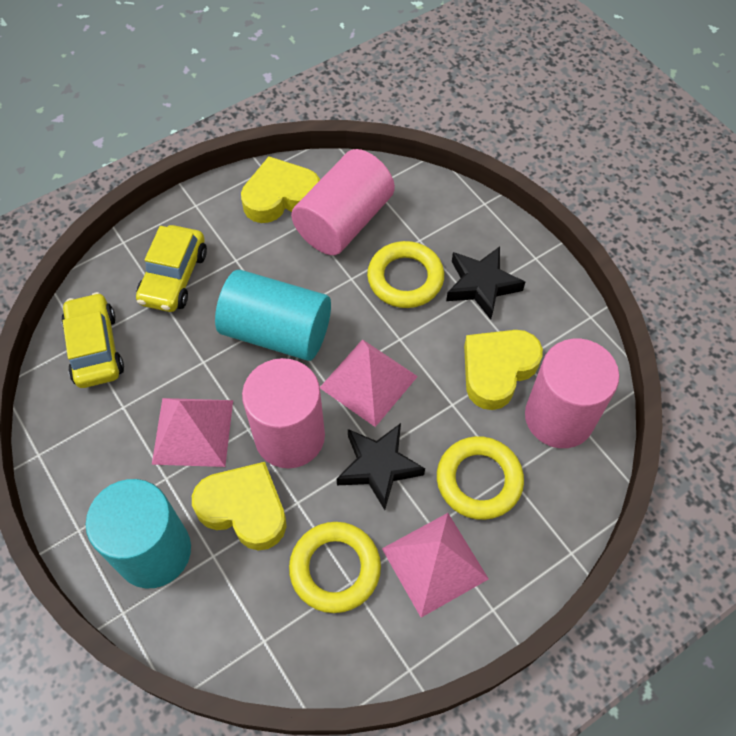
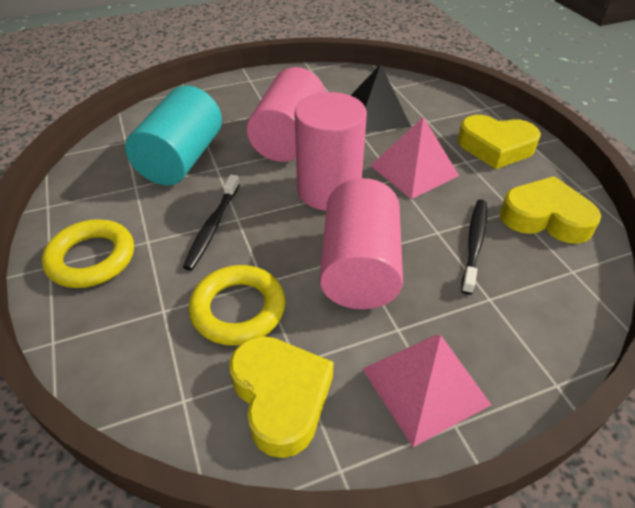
black pyramid: 0 -> 1
black star: 2 -> 0
black toothbrush: 0 -> 2
pink pyramid: 3 -> 2
turquoise cylinder: 2 -> 1
yellow car: 2 -> 0
yellow ring: 3 -> 2

